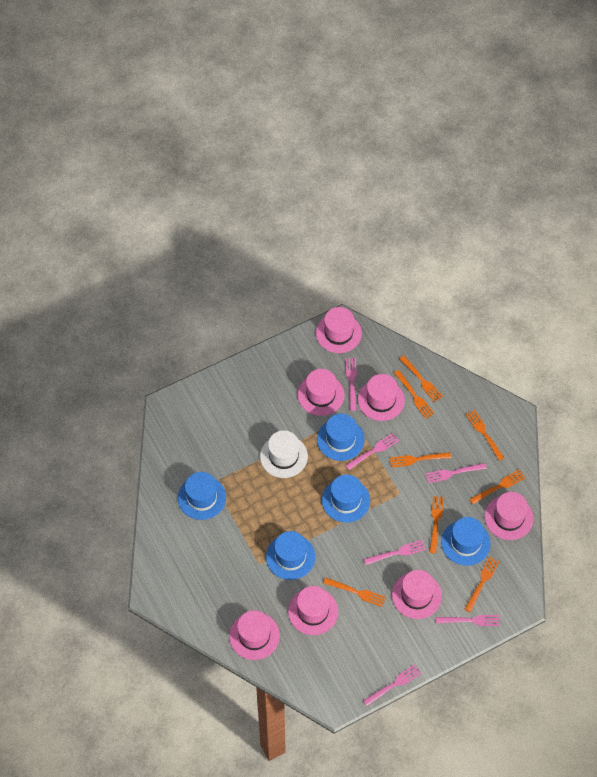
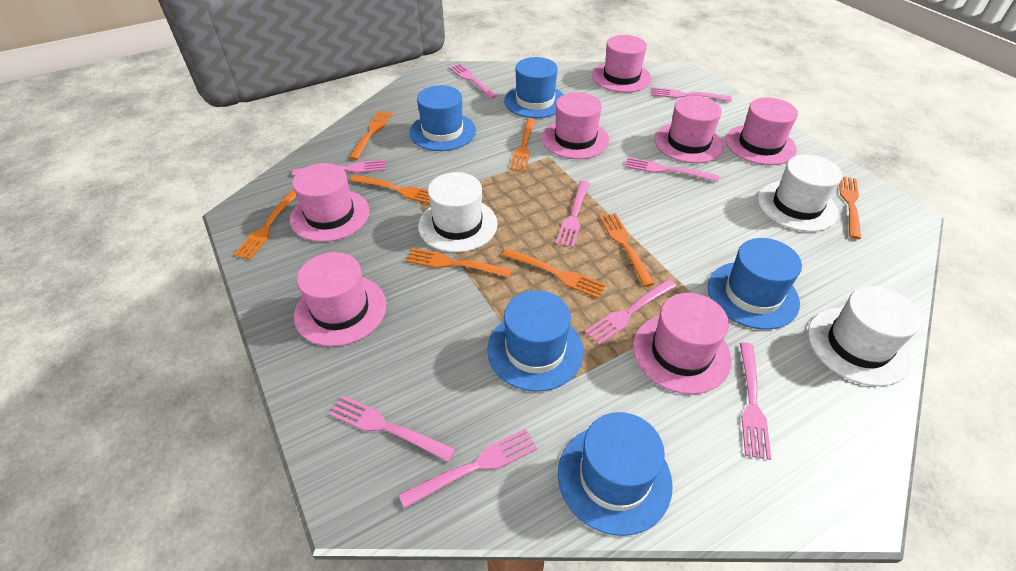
pink fork: 6 -> 9
white hat: 1 -> 3

